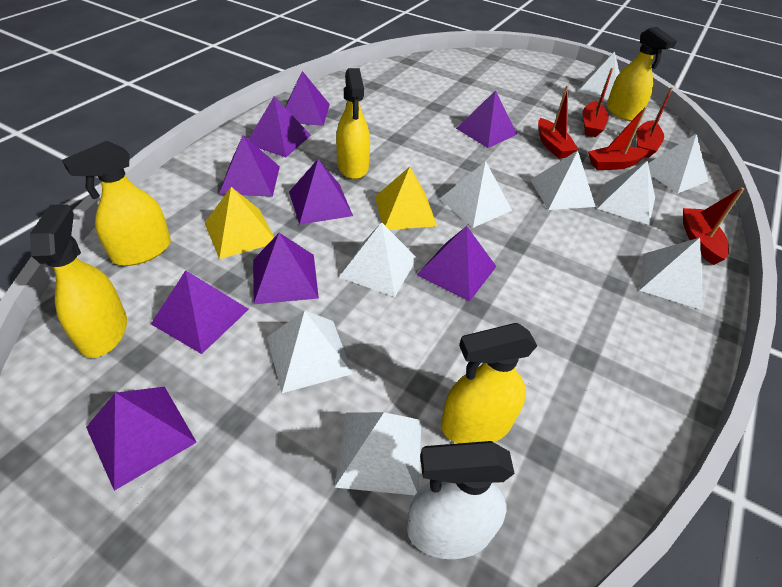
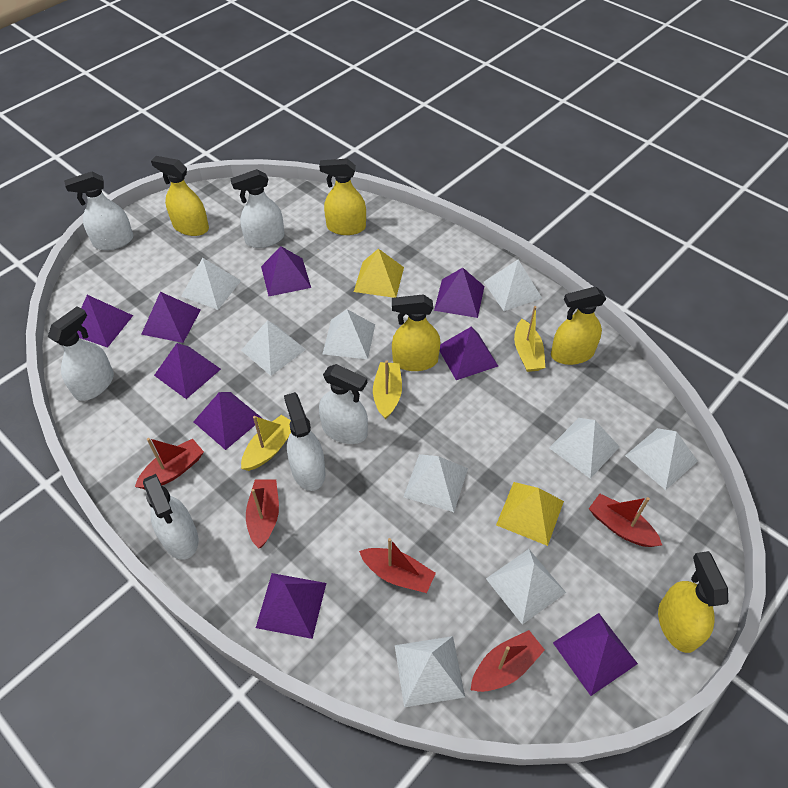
white spray bottle: 1 -> 6
yellow boat: 0 -> 3

